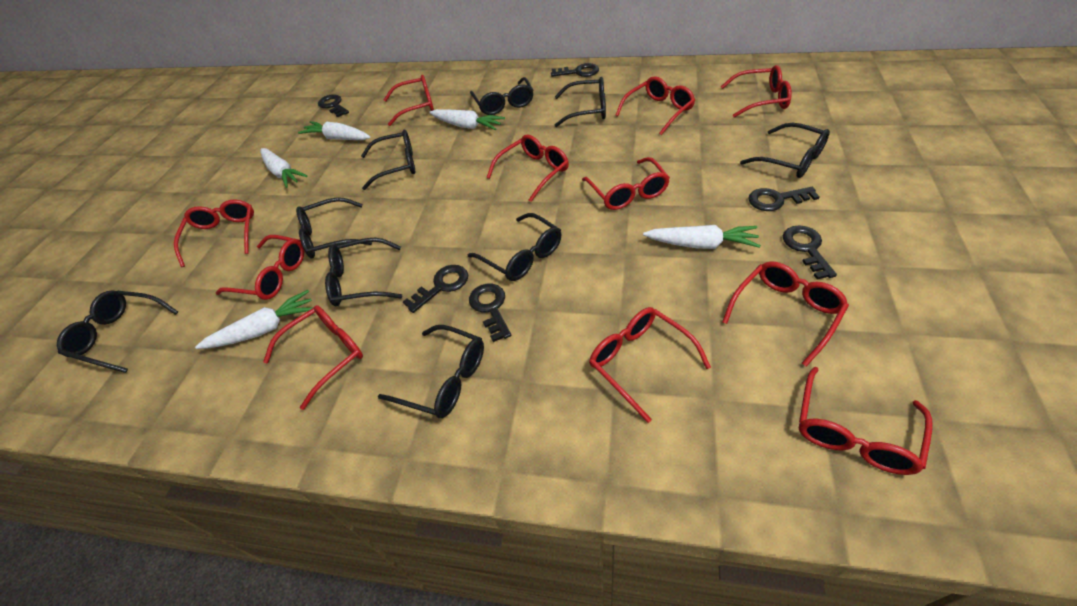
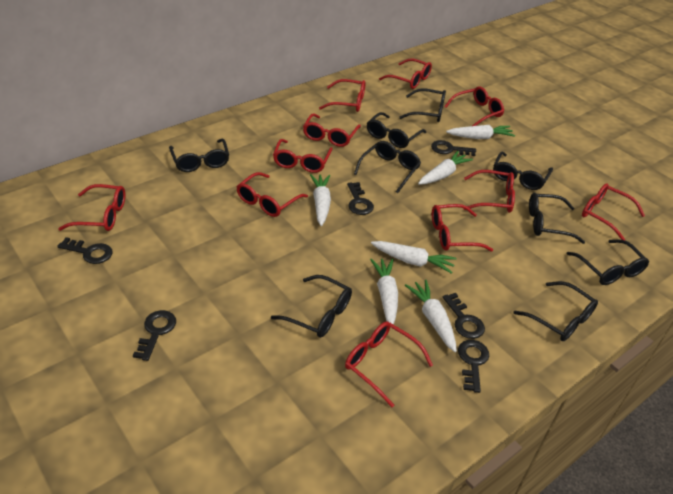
white carrot: 5 -> 6

